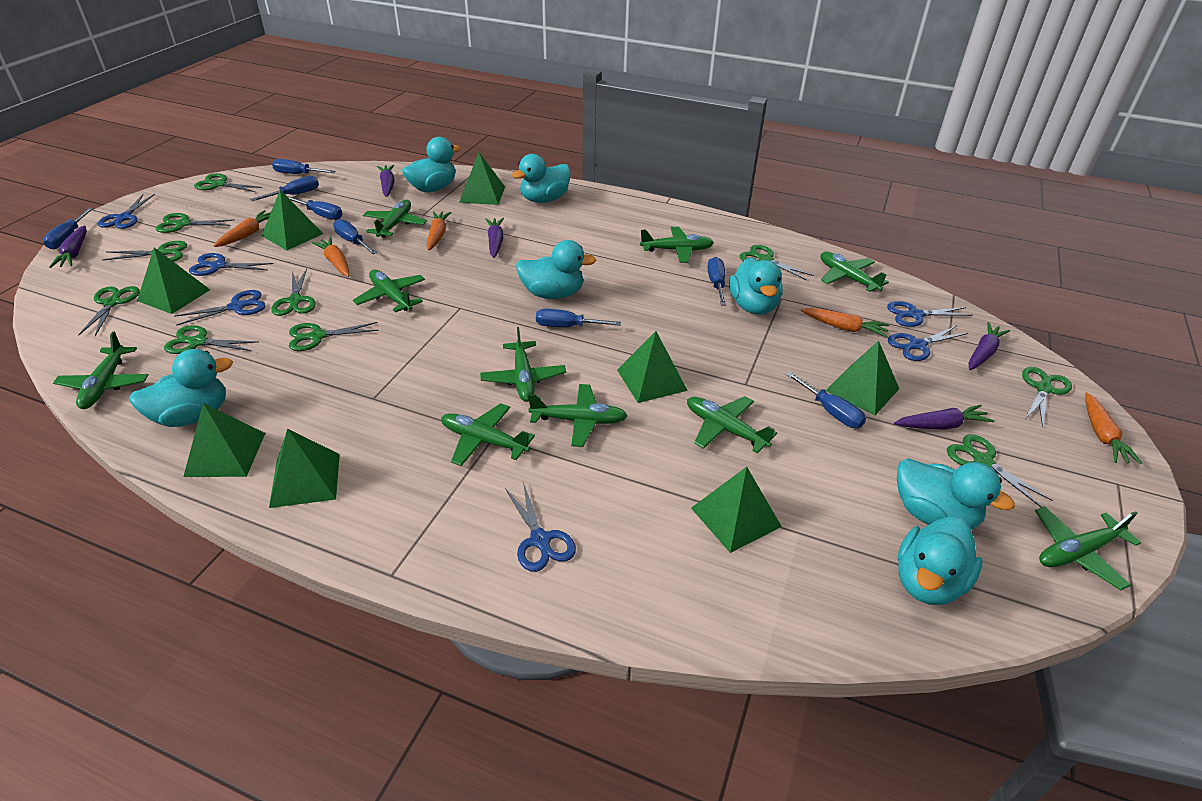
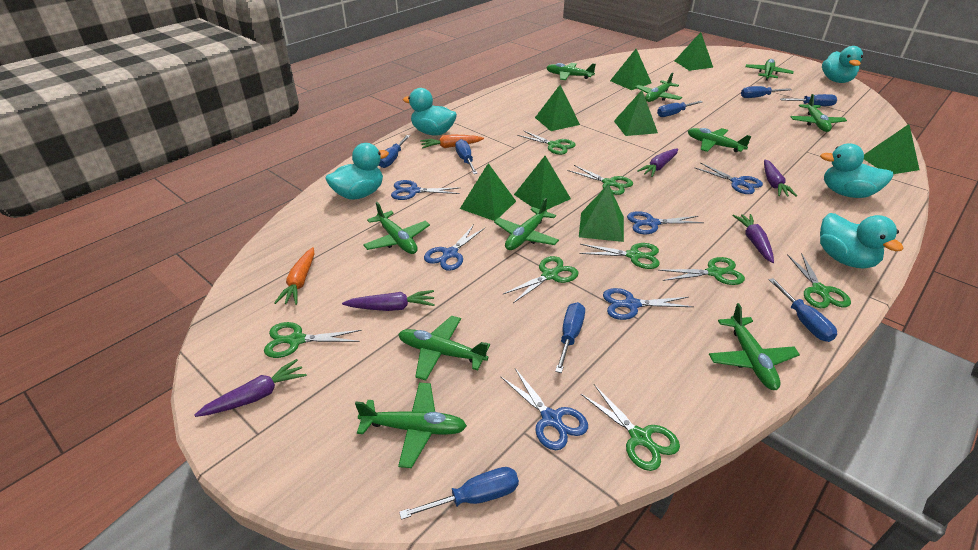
green scissors: 10 -> 8
orange carrot: 5 -> 2
turquoise duck: 7 -> 5

